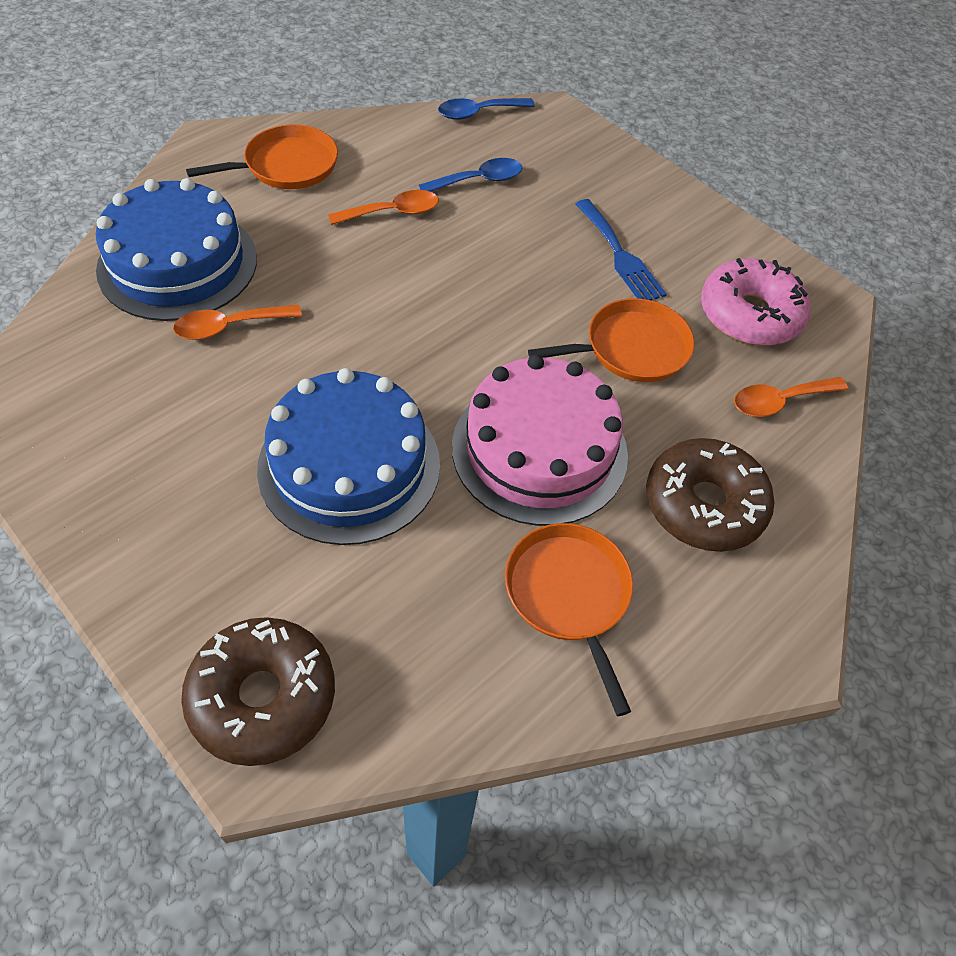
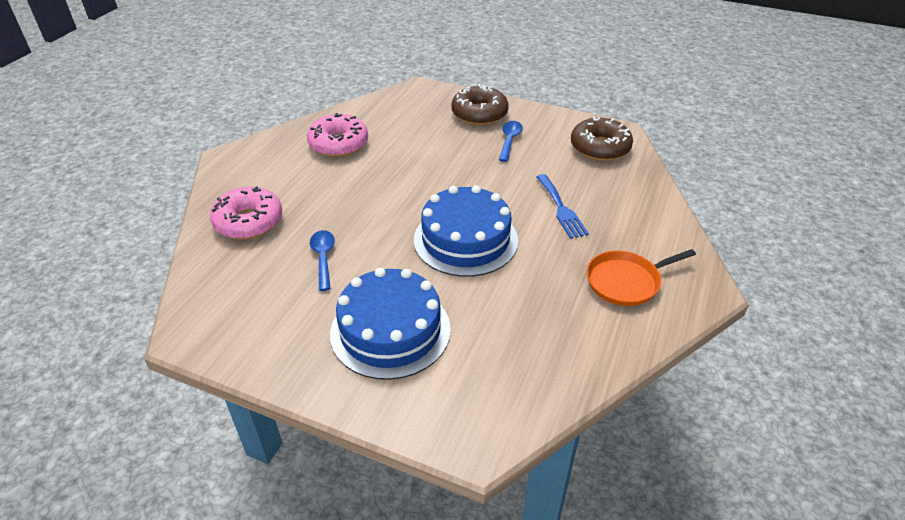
orange pan: 3 -> 1
orange spoon: 3 -> 0
pink cake: 1 -> 0
pink donut: 1 -> 2

